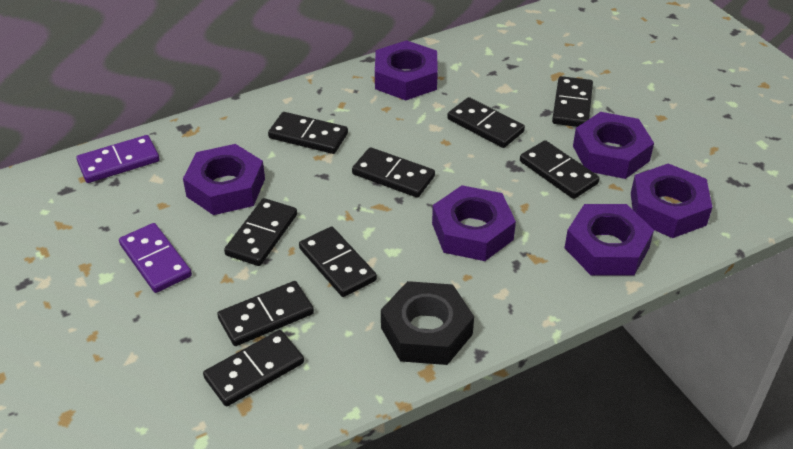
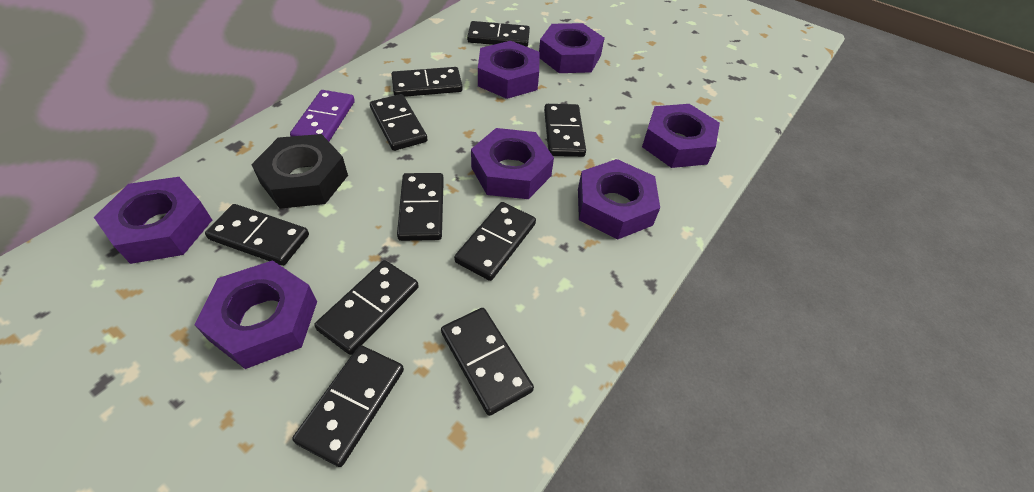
black domino: 9 -> 10
purple domino: 2 -> 1
purple nut: 6 -> 7

